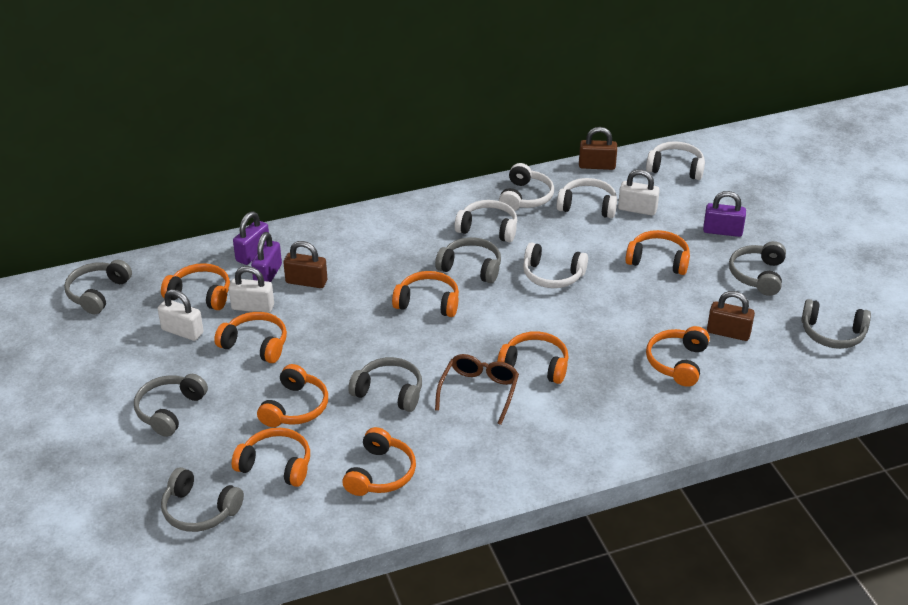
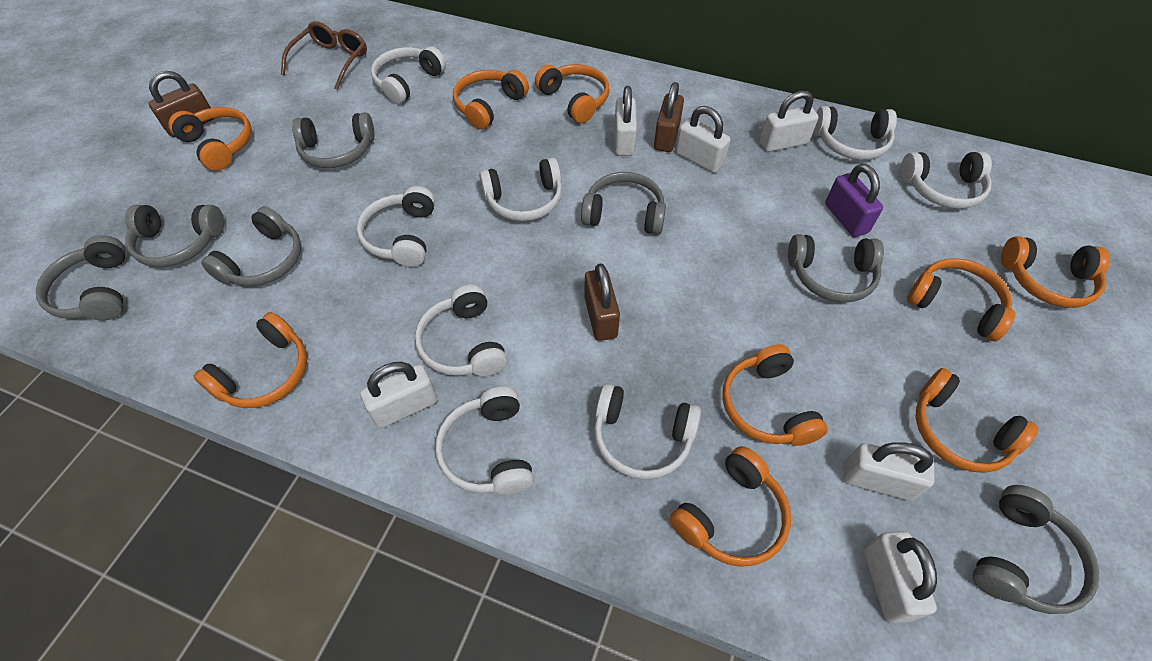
purple padlock: 3 -> 1
white headphones: 5 -> 8
white padlock: 3 -> 6

